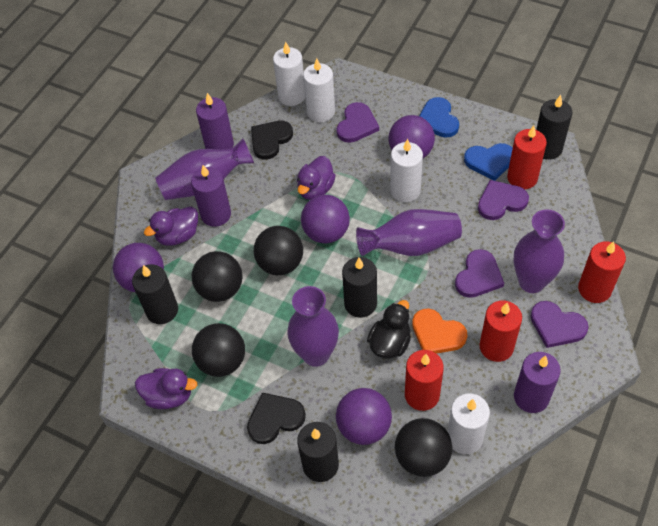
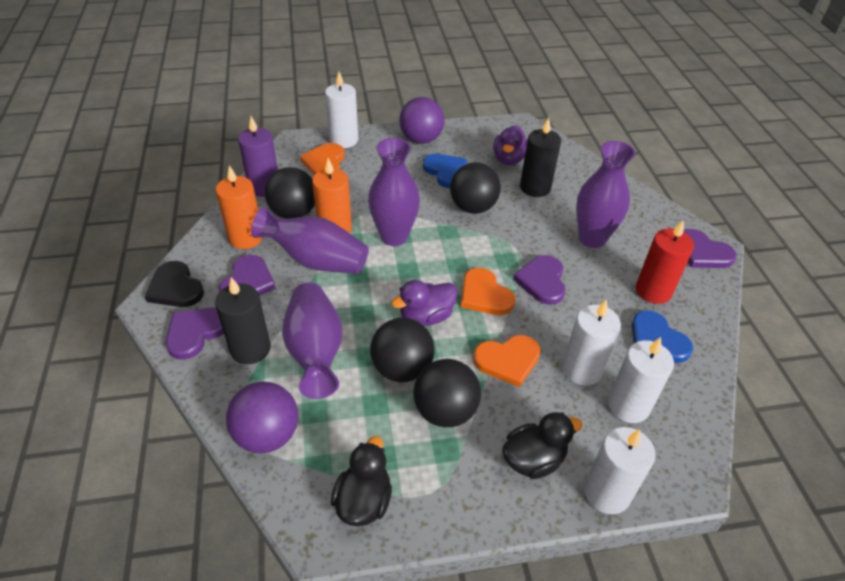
black candle: 4 -> 2
black duck: 1 -> 2
black heart: 2 -> 1
orange candle: 0 -> 2
orange heart: 1 -> 3
purple ball: 4 -> 2
purple candle: 3 -> 1
purple duck: 3 -> 2
red candle: 4 -> 1

